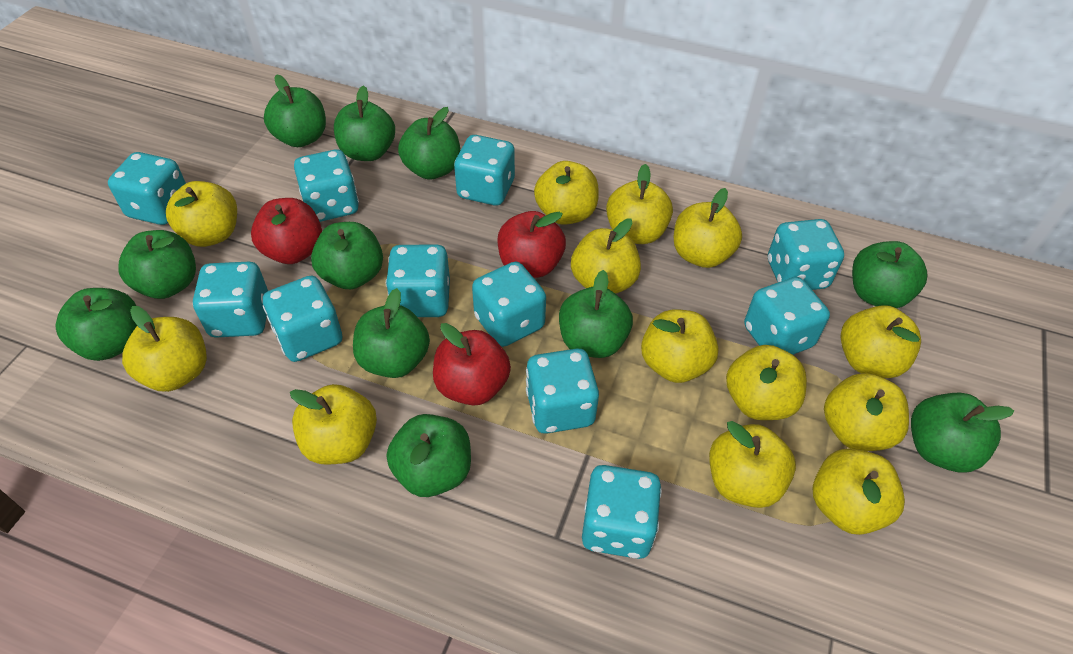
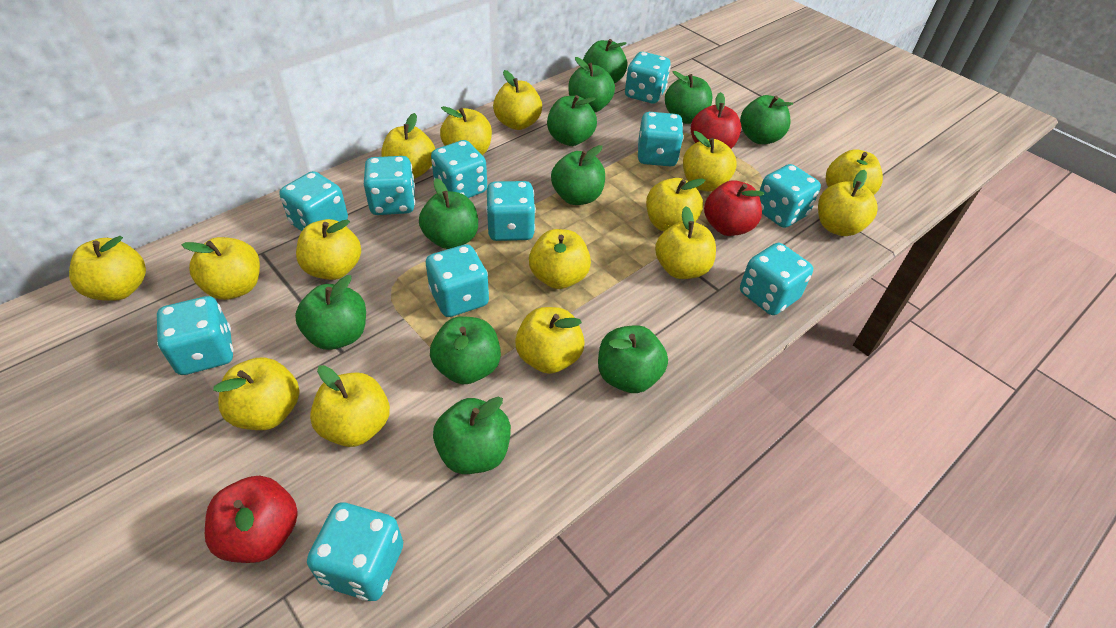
yellow apple: 13 -> 15

